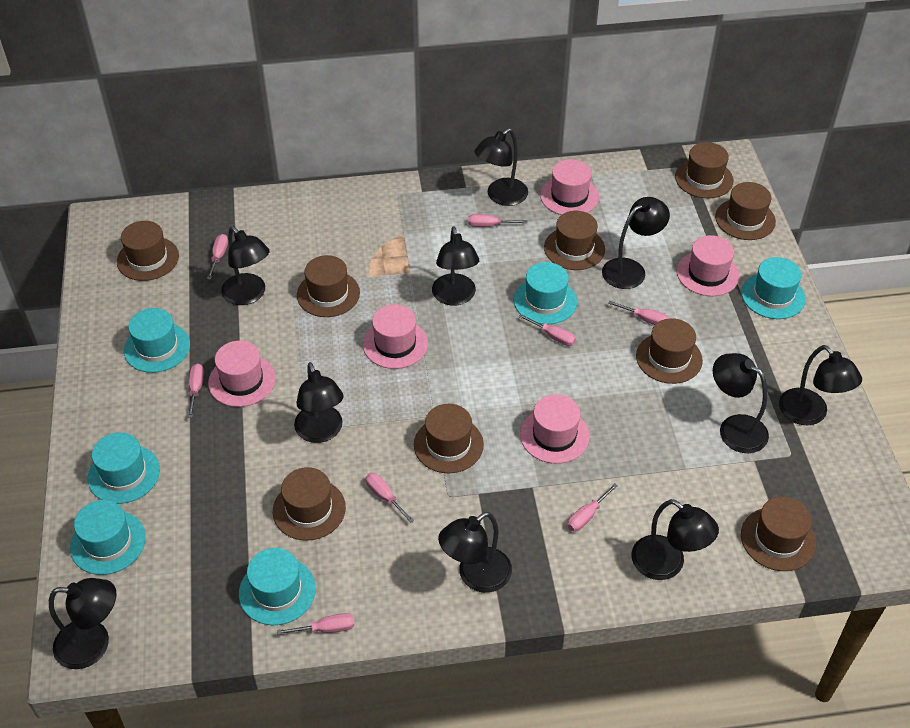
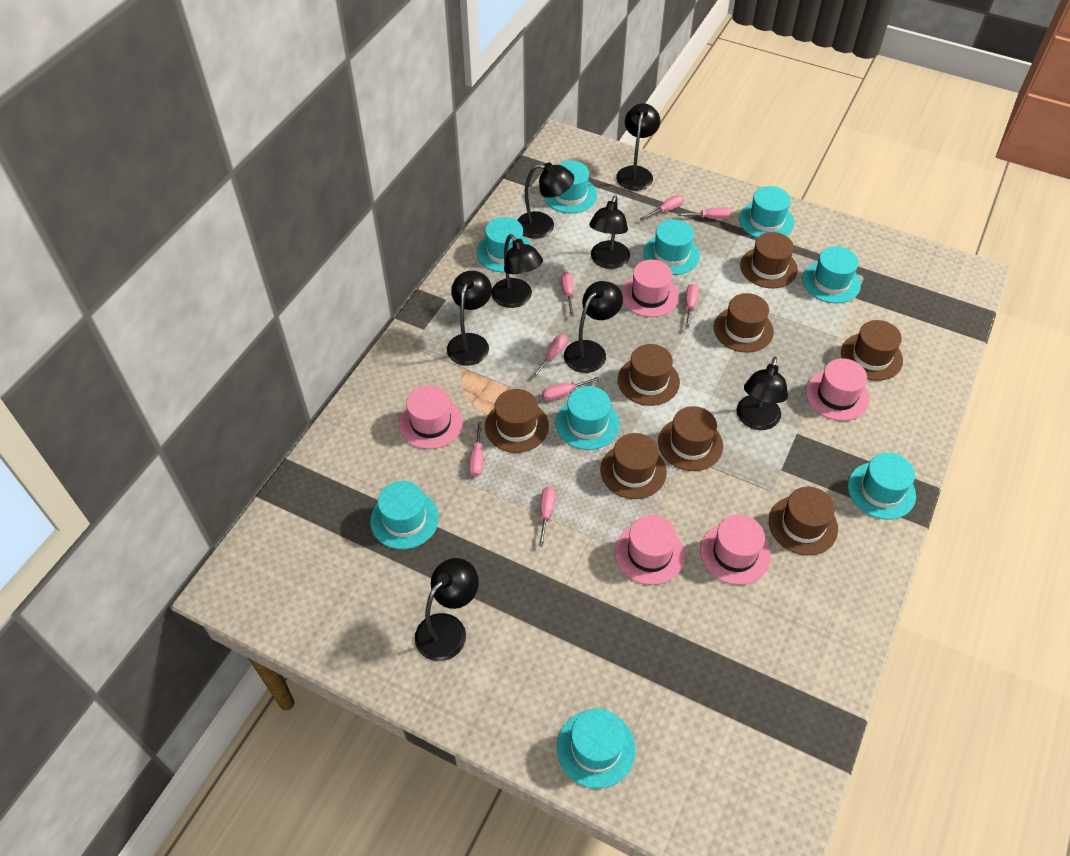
black lamp: 10 -> 8
brown hat: 9 -> 8
turquoise hat: 6 -> 9

